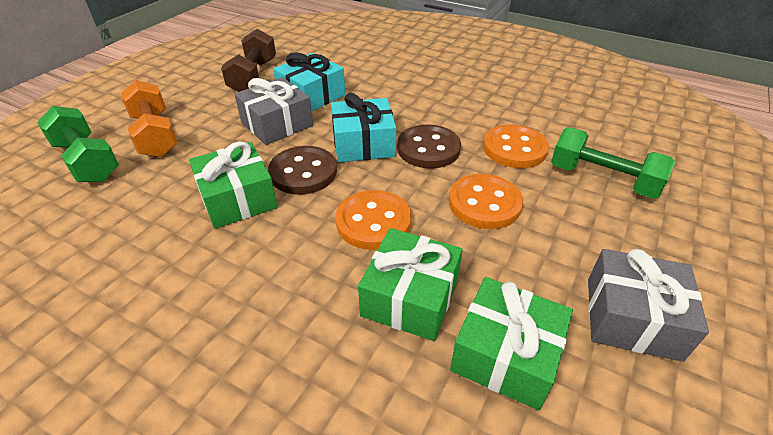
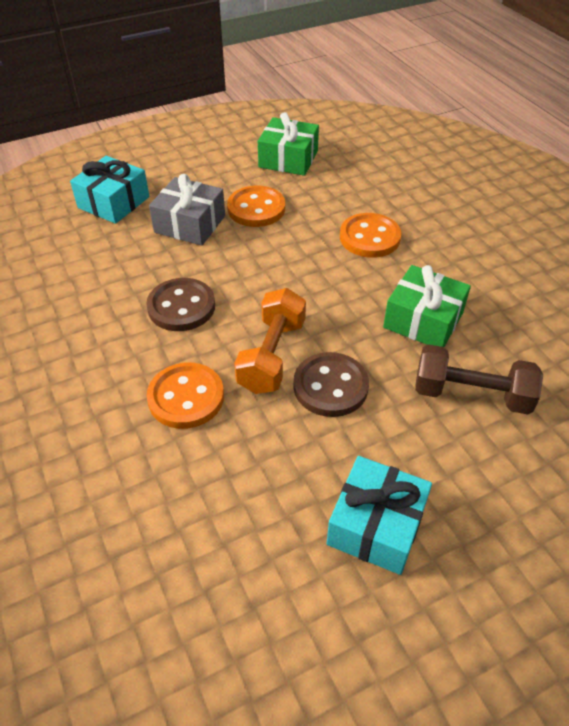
green dumbbell: 2 -> 0
green gift: 3 -> 2
grey gift: 2 -> 1

